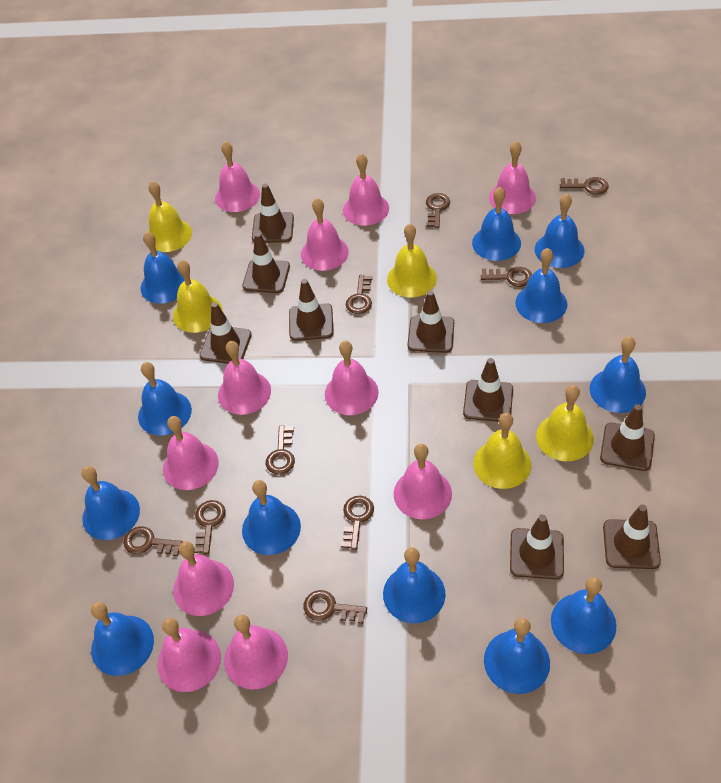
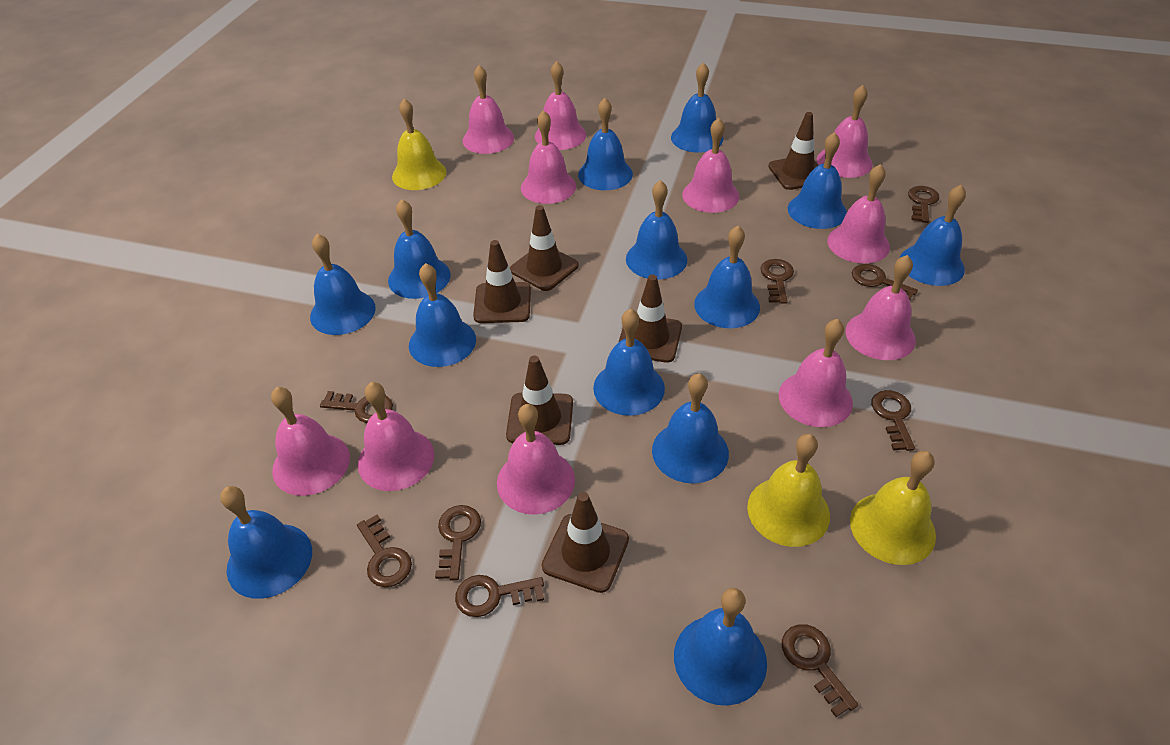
blue bell: 12 -> 13
brown traffic cone: 9 -> 6
yellow bell: 5 -> 3

